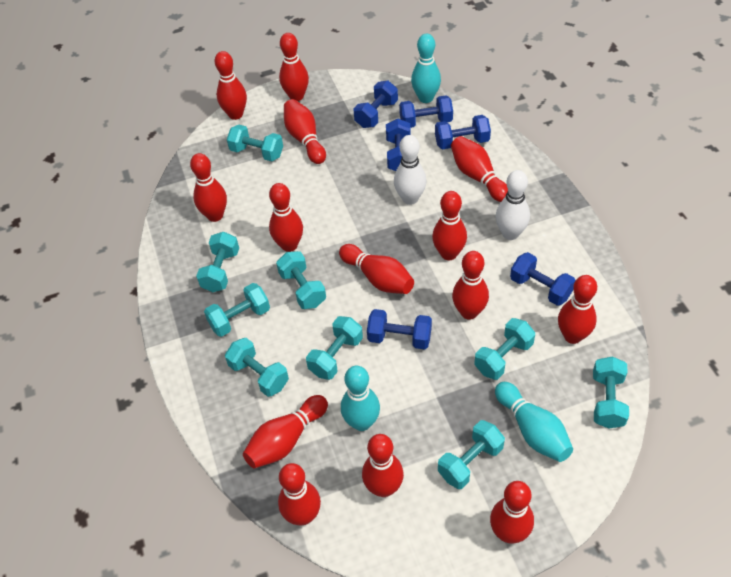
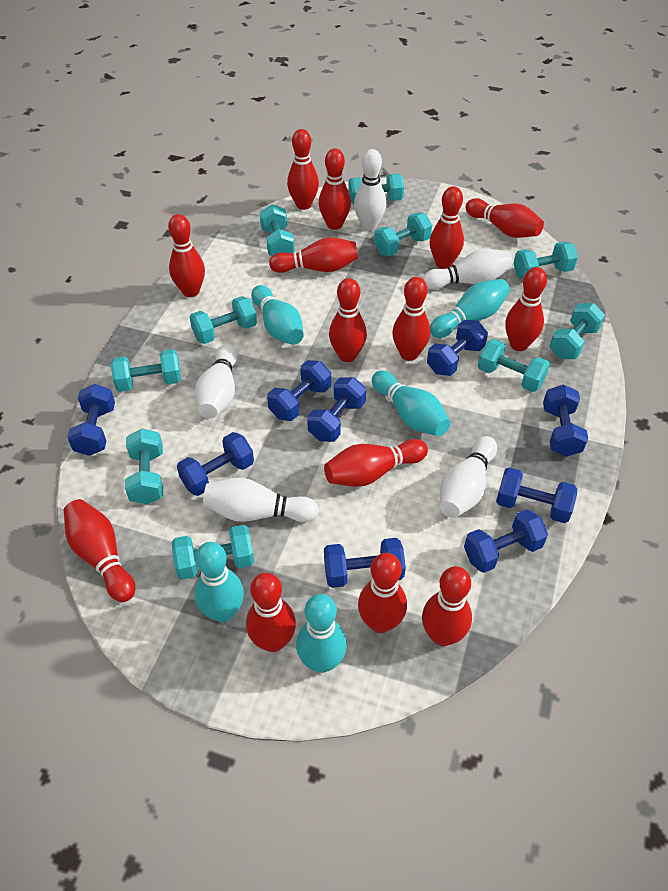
blue dumbbell: 6 -> 9
turquoise bowling pin: 3 -> 5
turquoise dumbbell: 9 -> 10
white bowling pin: 2 -> 5

